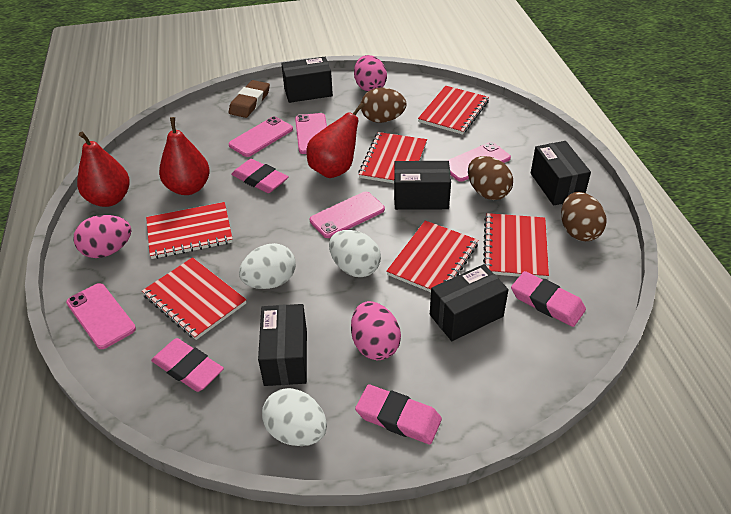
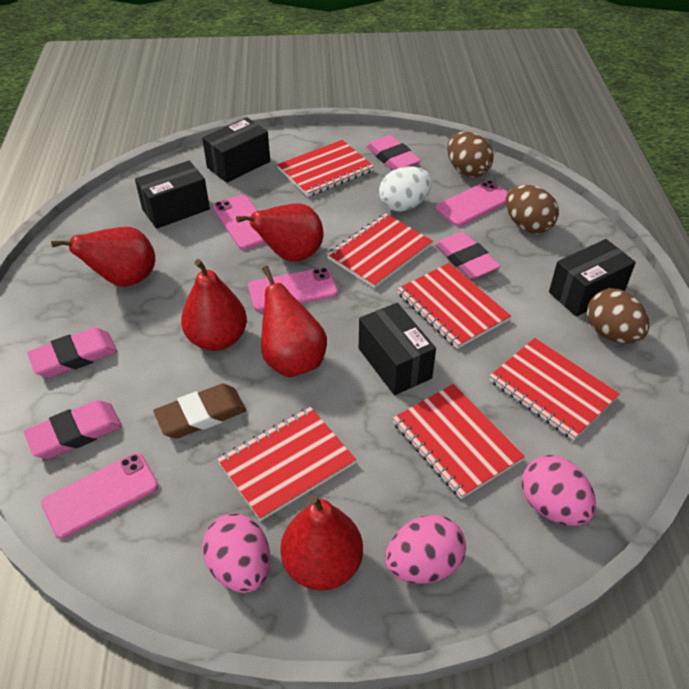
black box: 5 -> 4
pink phone: 5 -> 4
red pear: 3 -> 5
white egg: 3 -> 1

